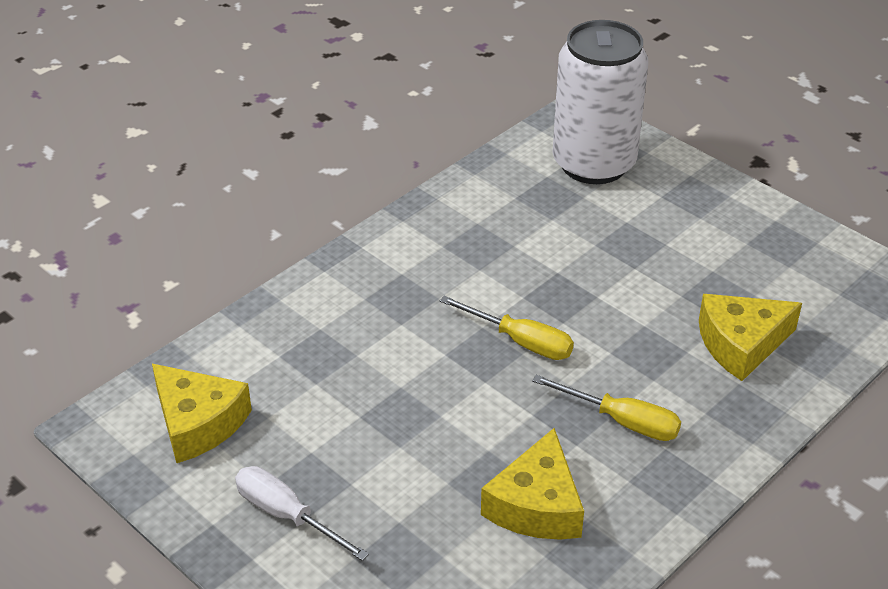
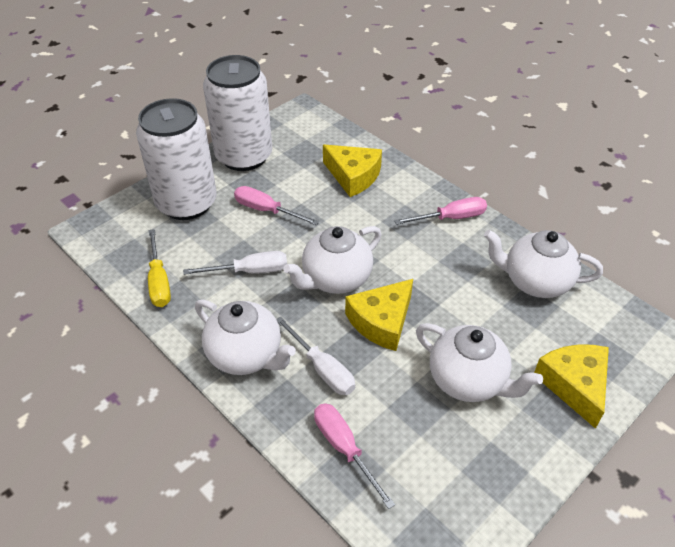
pink screwdriver: 0 -> 3
white can: 1 -> 2
white screwdriver: 1 -> 2
white teapot: 0 -> 4
yellow screwdriver: 2 -> 1

